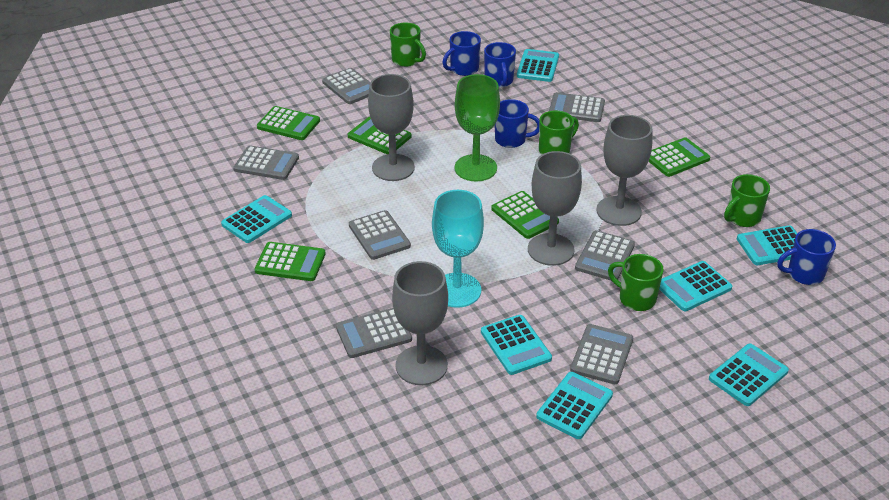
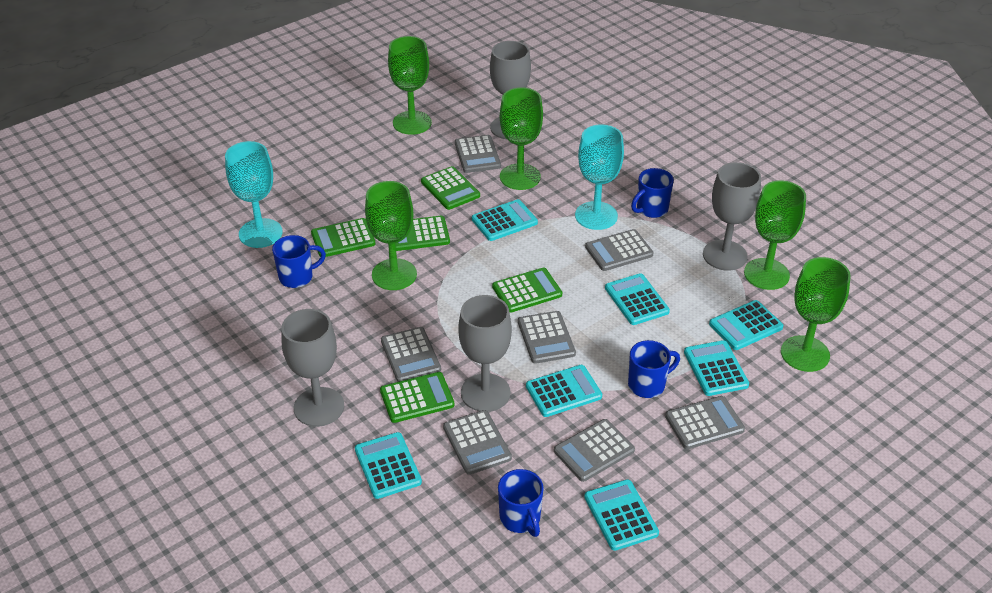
green goblet: 1 -> 5
green mug: 4 -> 0
turquoise goblet: 1 -> 2

